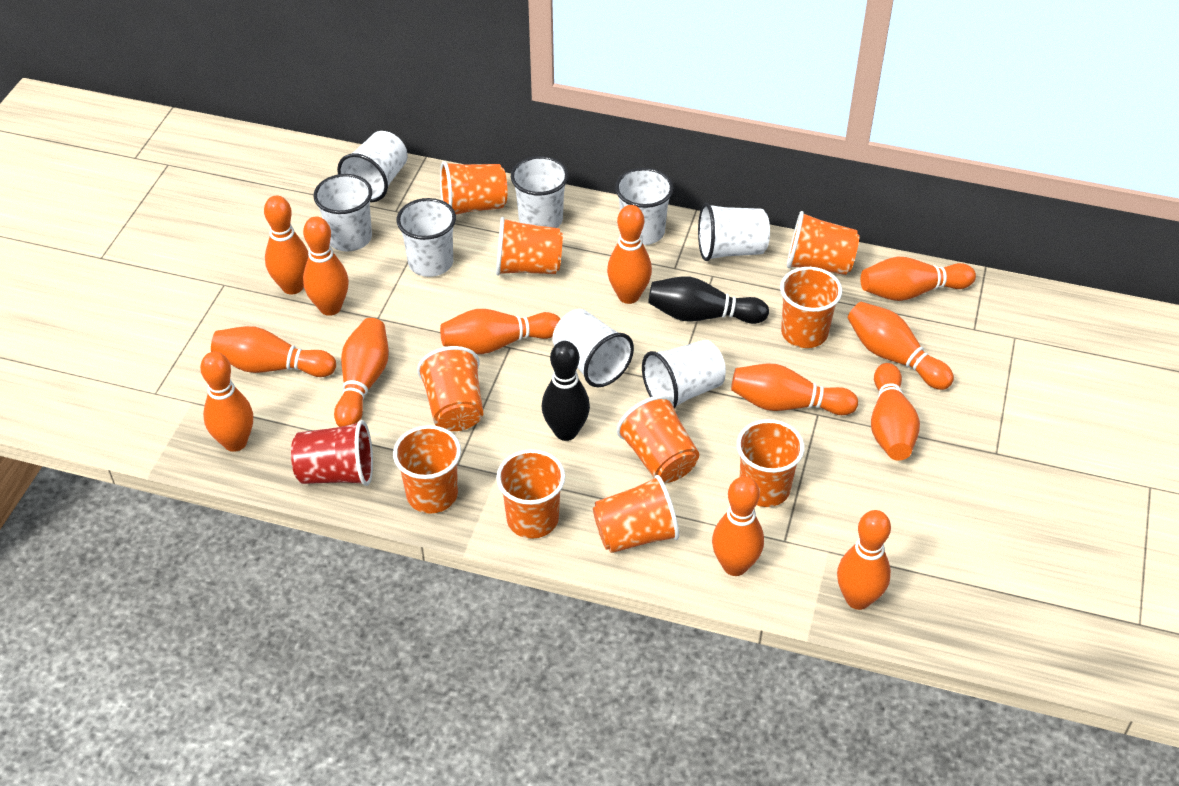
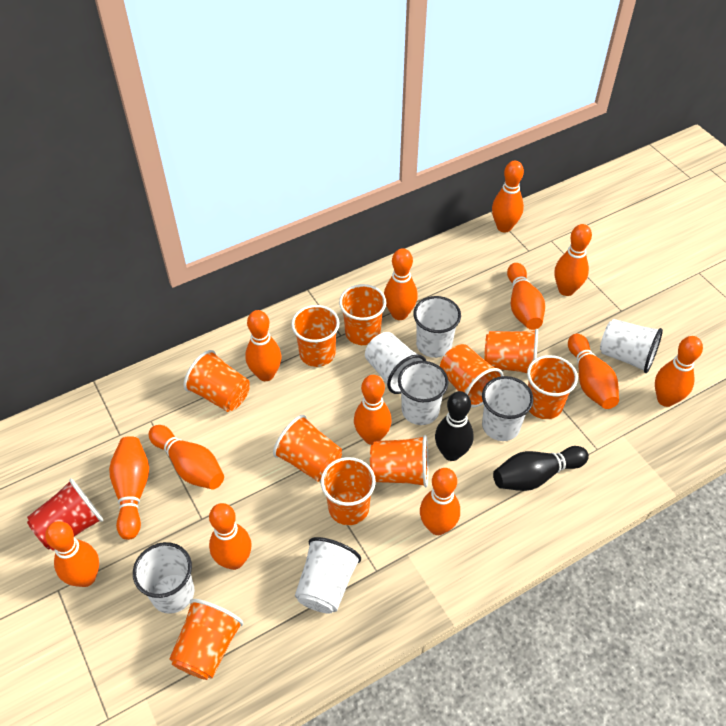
white cup: 8 -> 7

